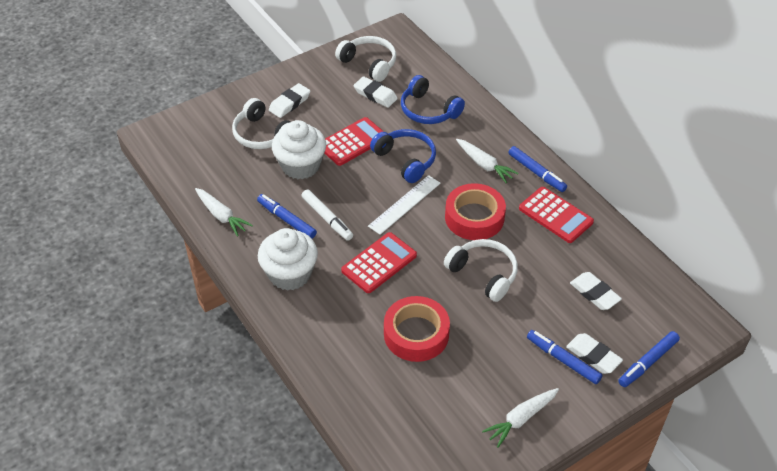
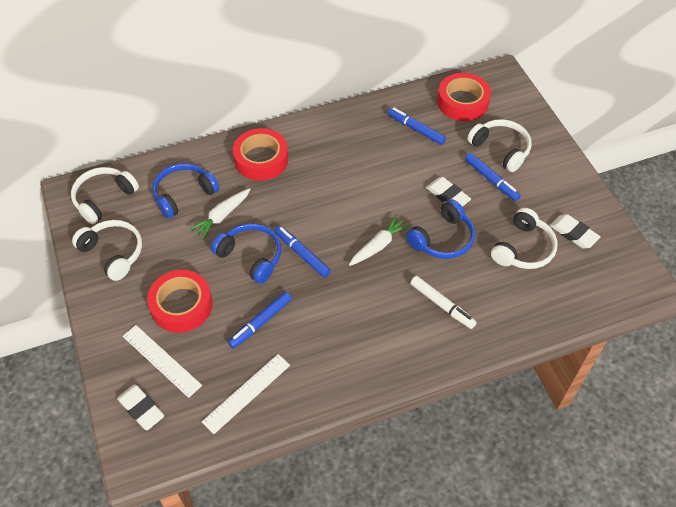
blue headphones: 2 -> 3
red calculator: 3 -> 0
red tape: 2 -> 3
white carrot: 3 -> 2
white cupcake: 2 -> 0
white eraser: 4 -> 3
white headphones: 3 -> 4
white ruler: 1 -> 2

